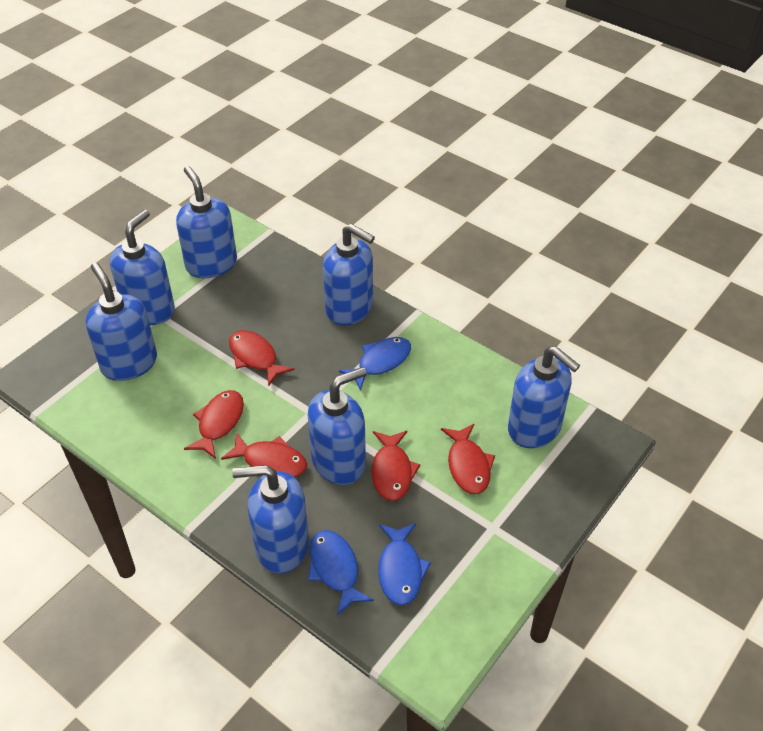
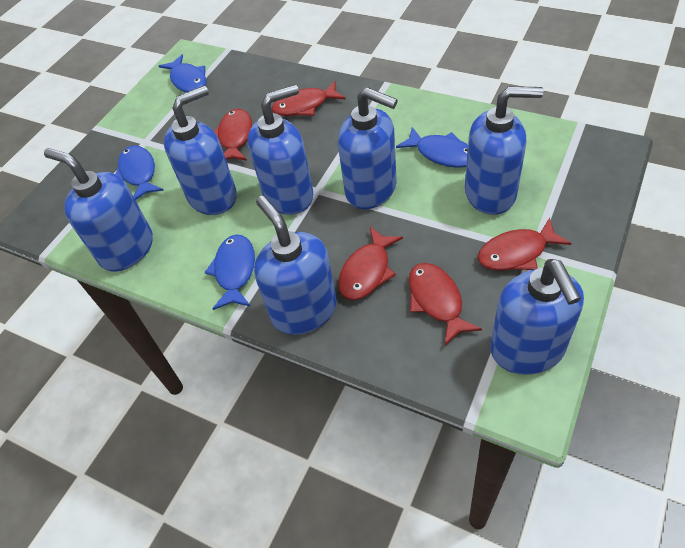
blue fish: 3 -> 4

